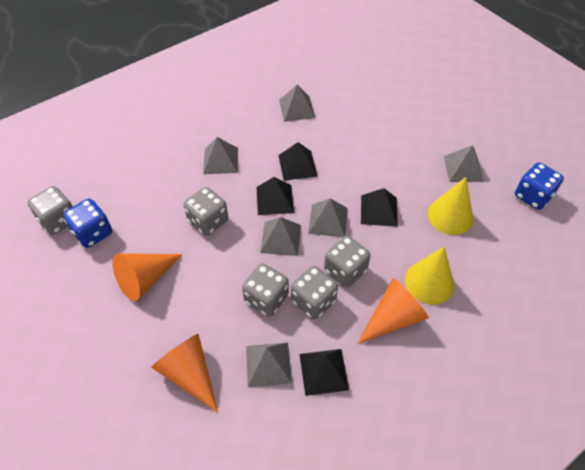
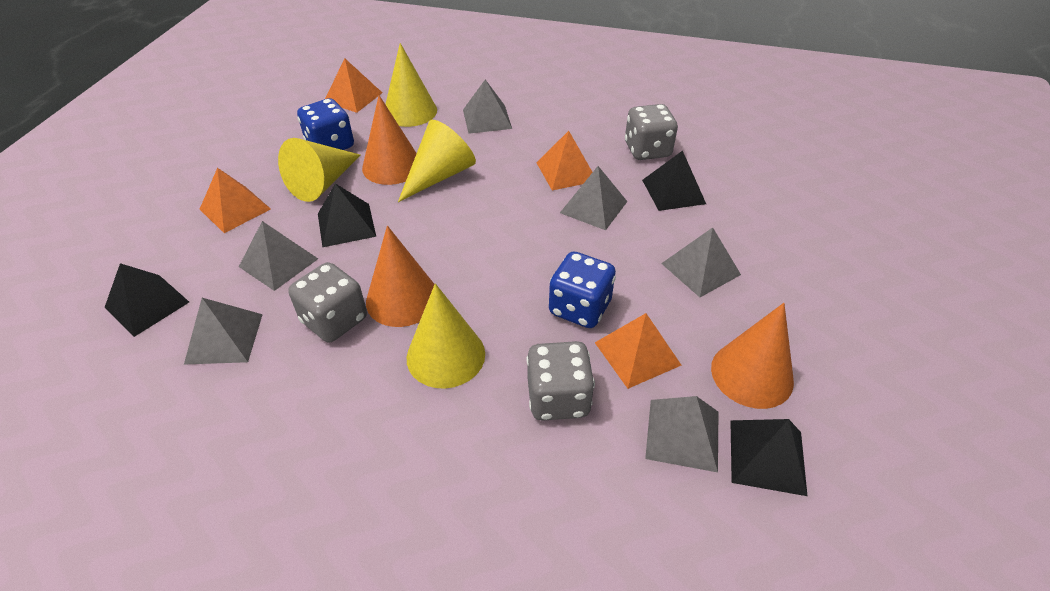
grey dice: 5 -> 3
orange pyramid: 0 -> 4
yellow cone: 2 -> 4

